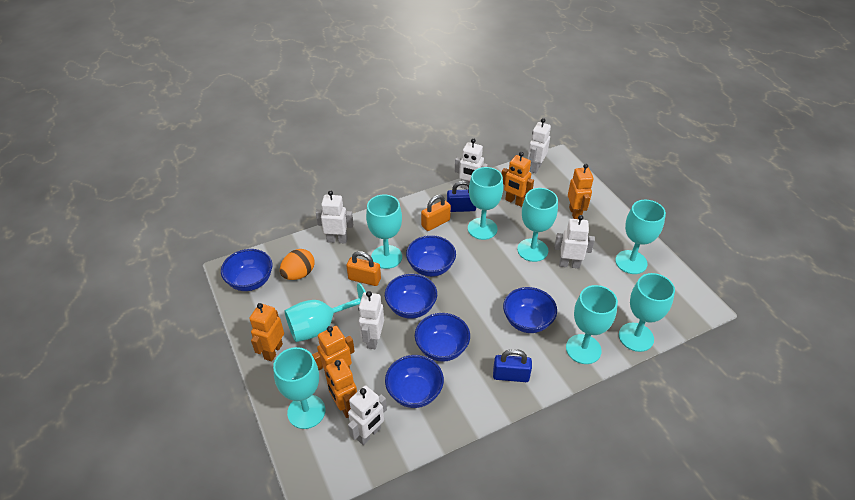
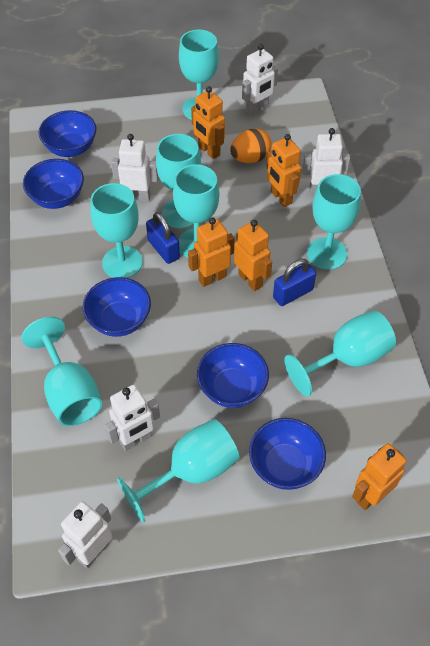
blue bowl: 6 -> 5
orange padlock: 2 -> 0
white robot: 6 -> 5

